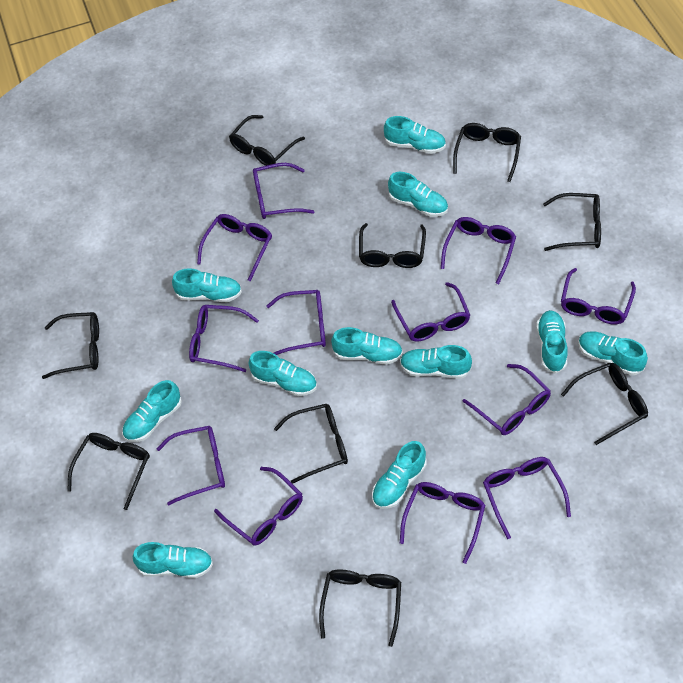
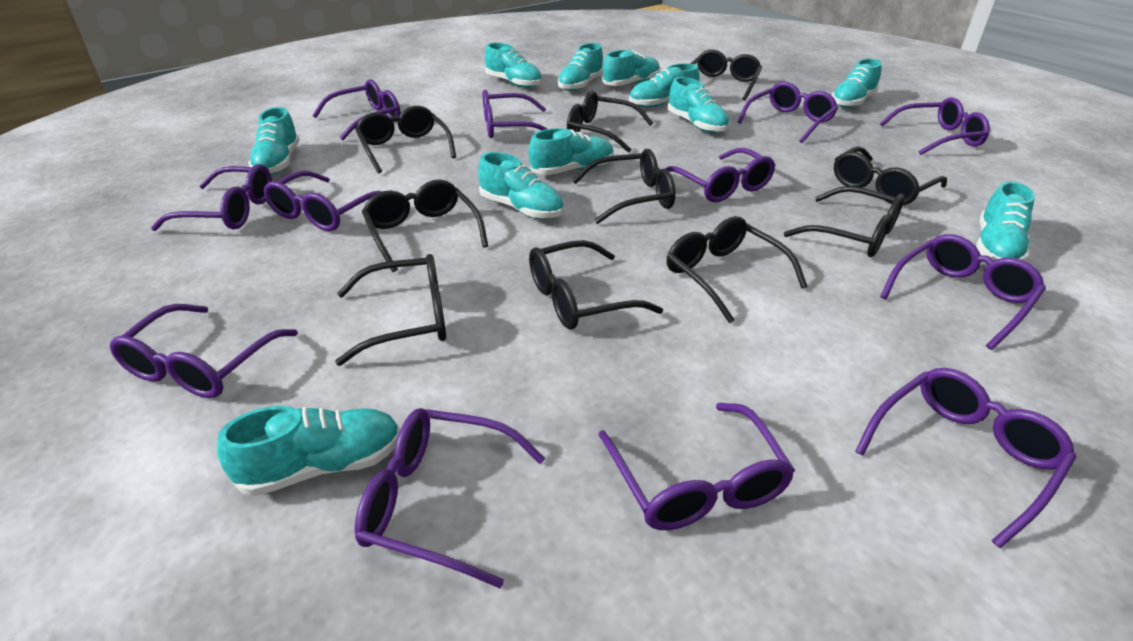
black glasses: 9 -> 10

